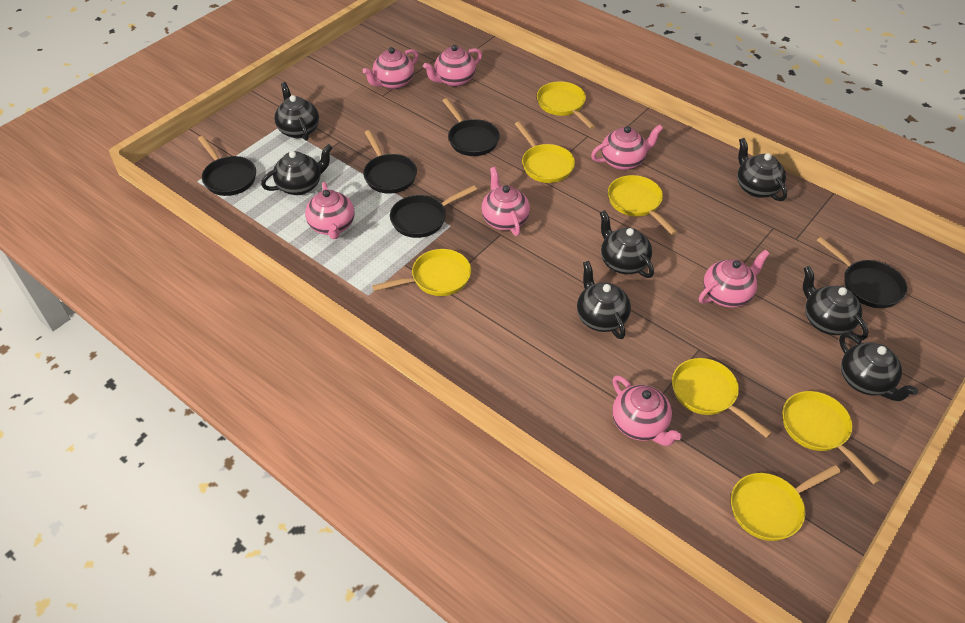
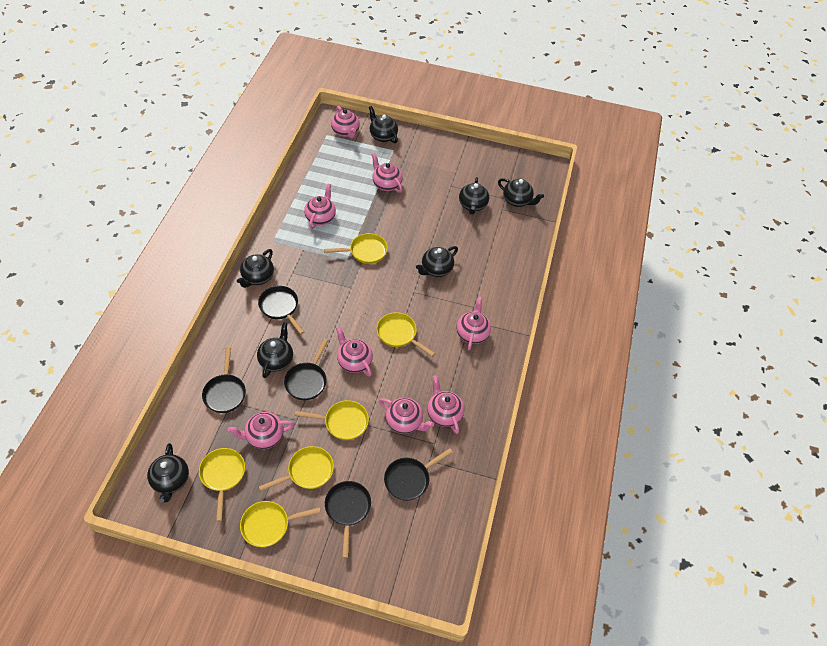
pink teapot: 7 -> 8
yellow pan: 7 -> 6

